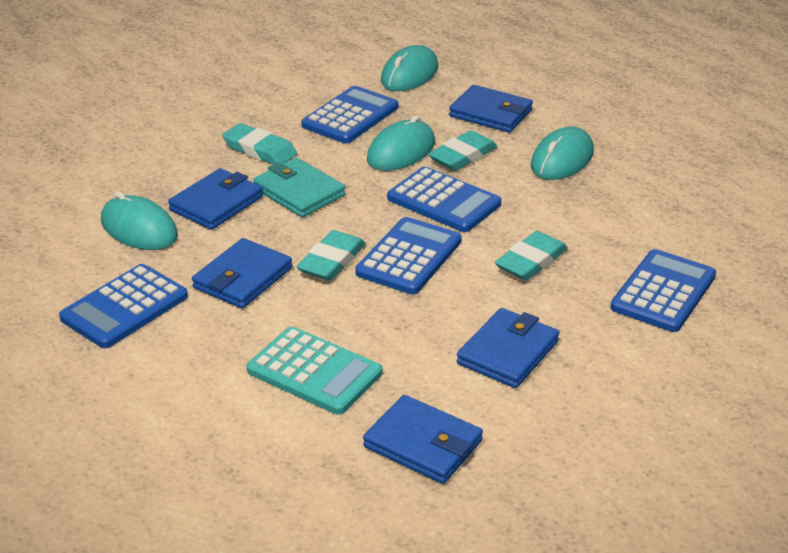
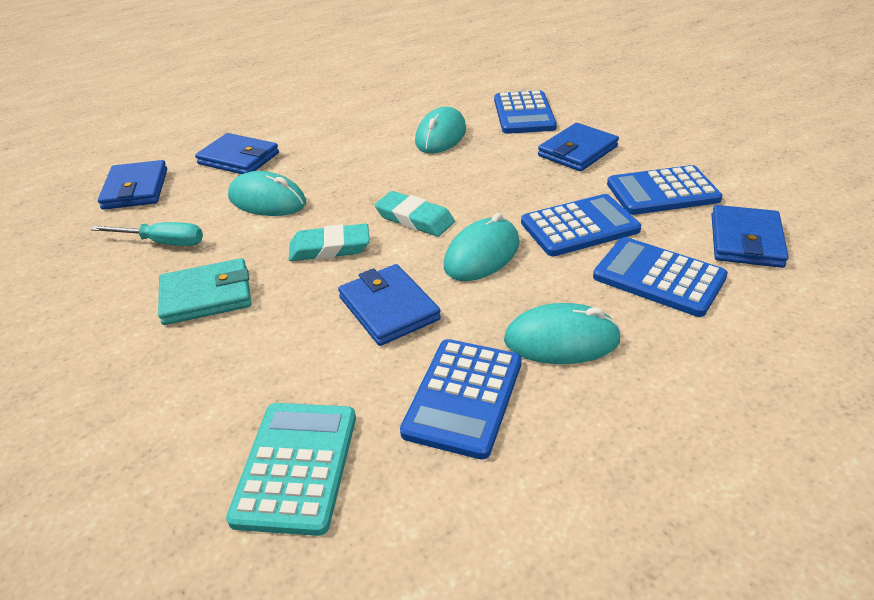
turquoise eraser: 4 -> 2
turquoise screwdriver: 0 -> 1

